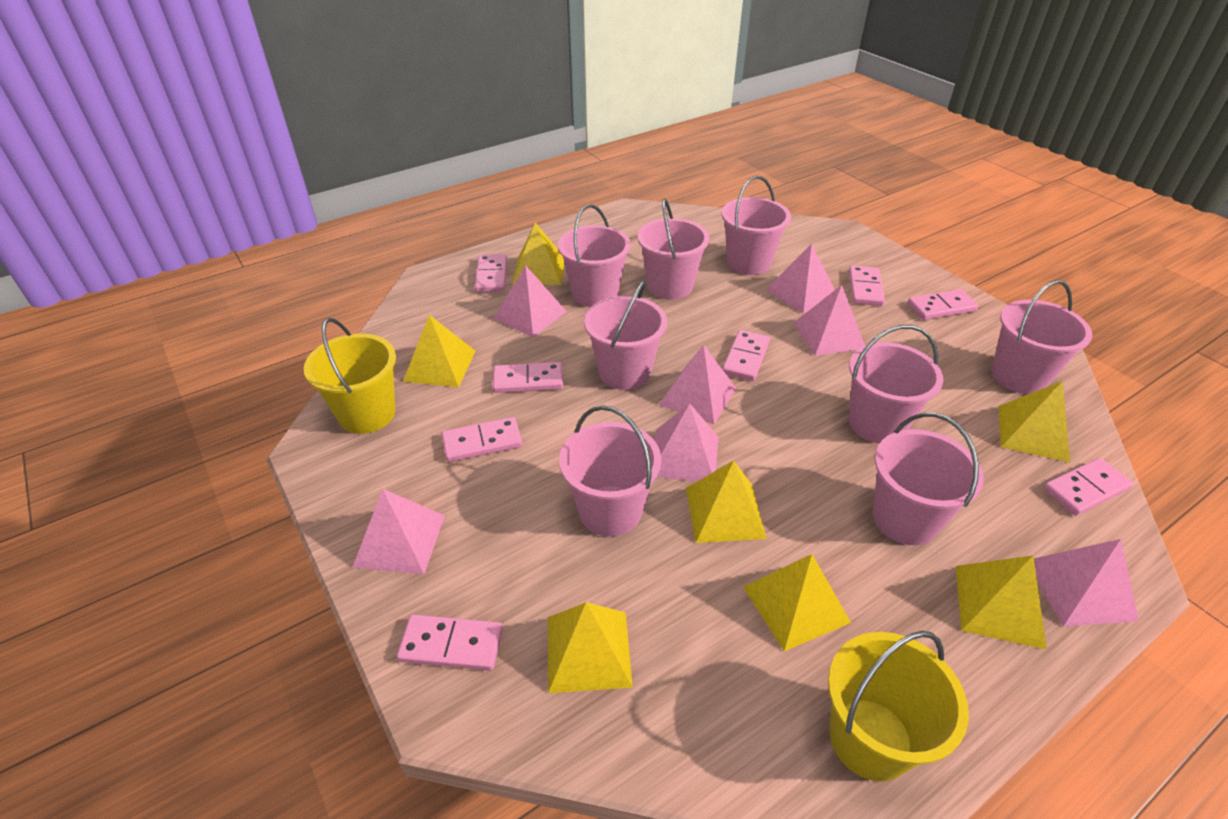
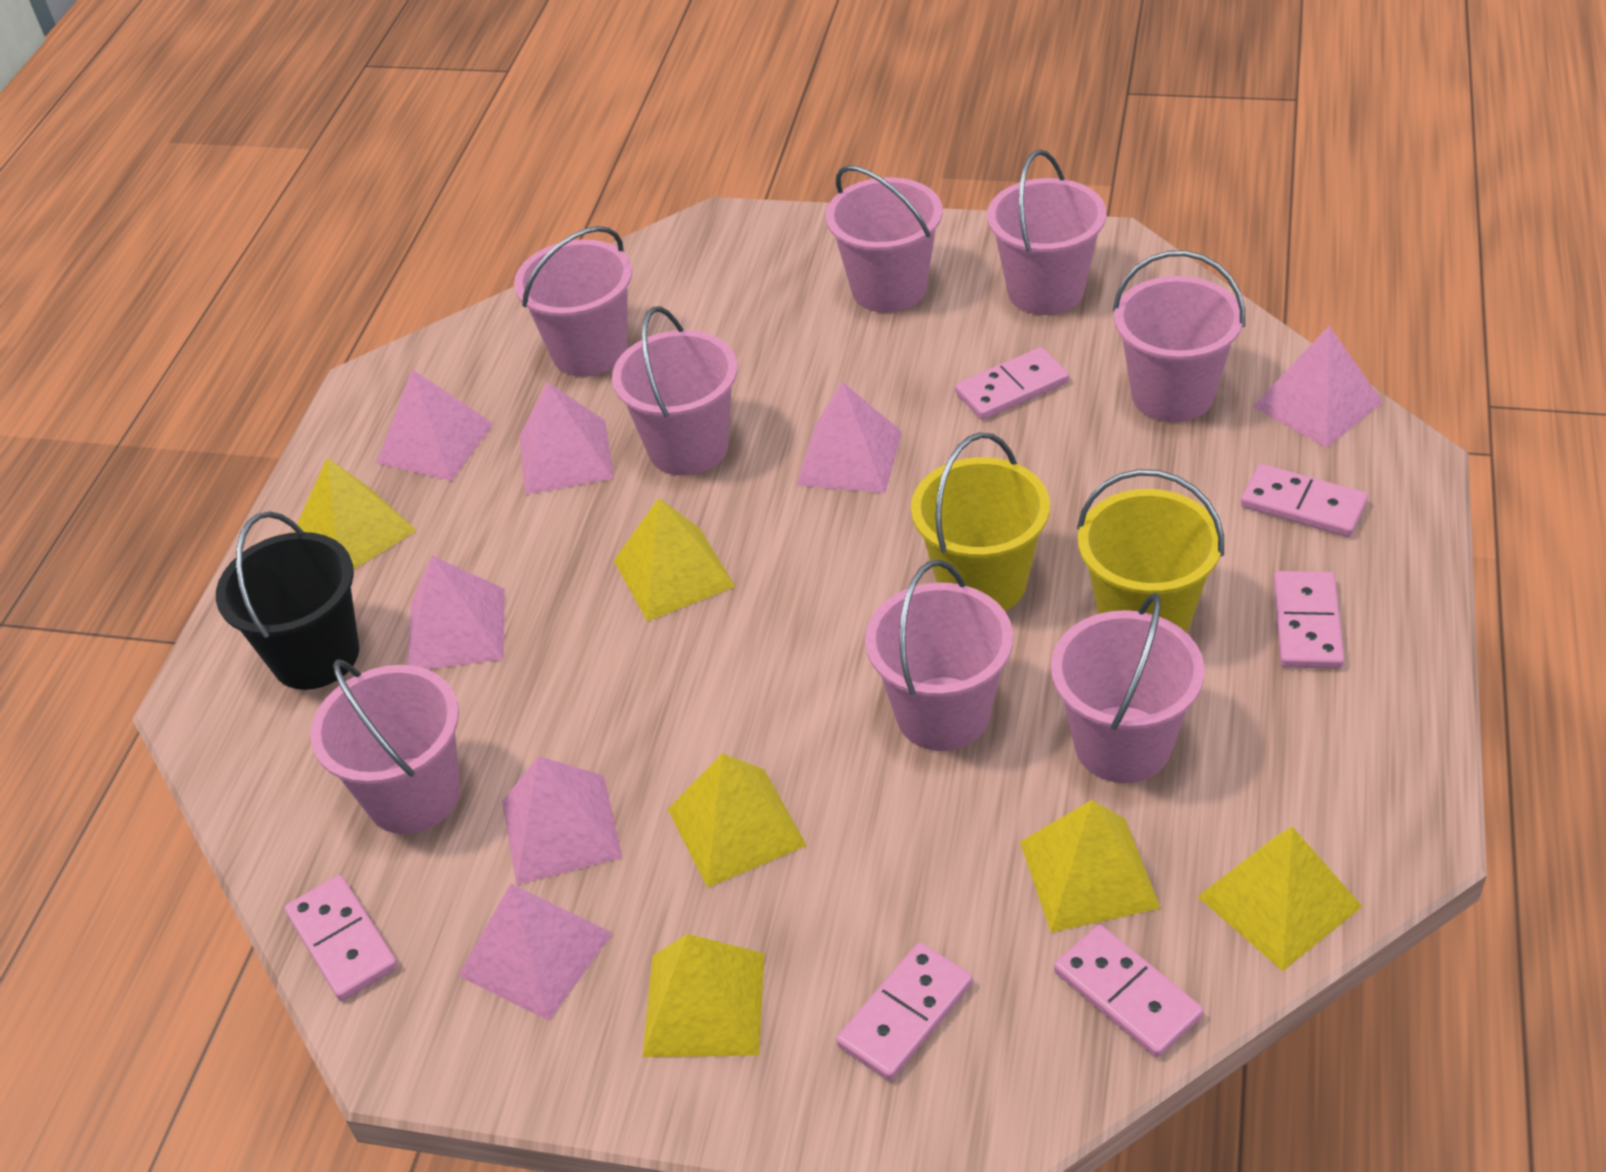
black bucket: 0 -> 1
pink domino: 8 -> 6
yellow pyramid: 7 -> 6

